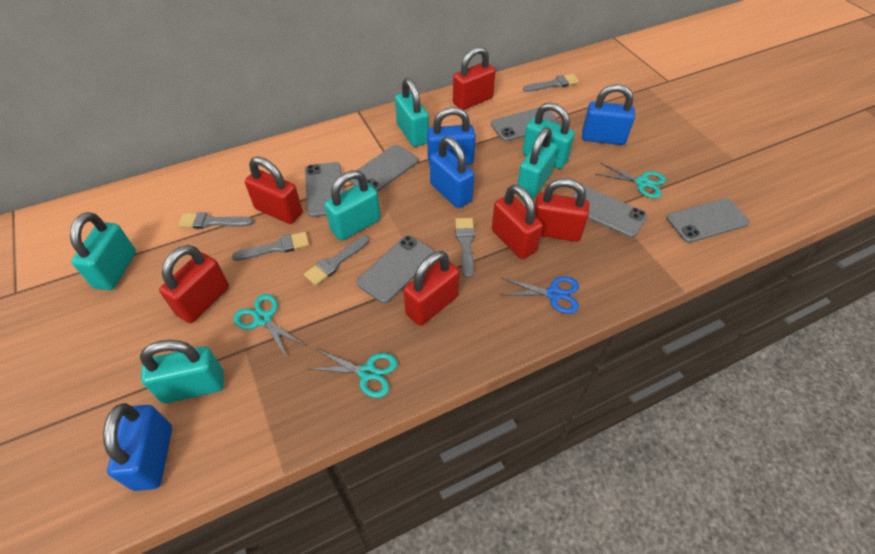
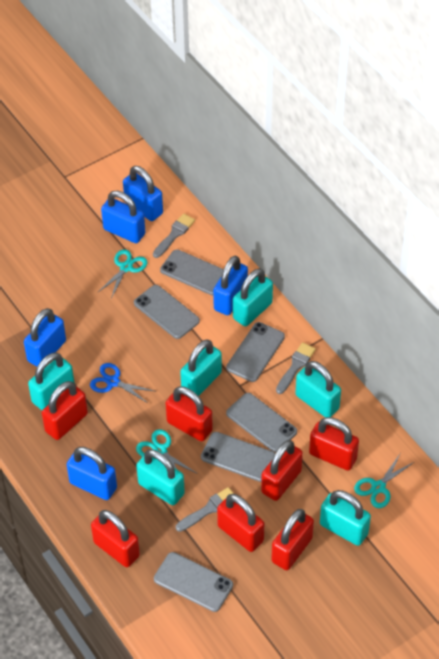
blue padlock: 4 -> 5
grey brush: 5 -> 3
red padlock: 6 -> 7

